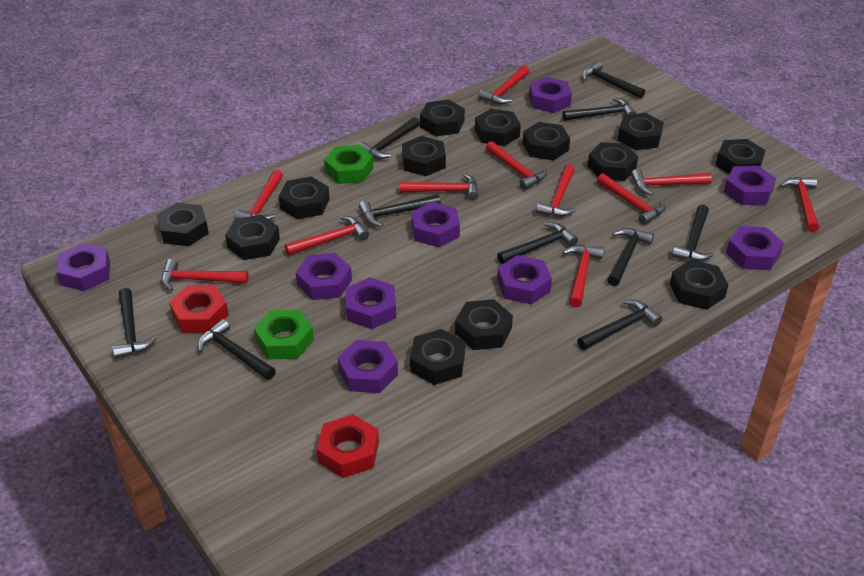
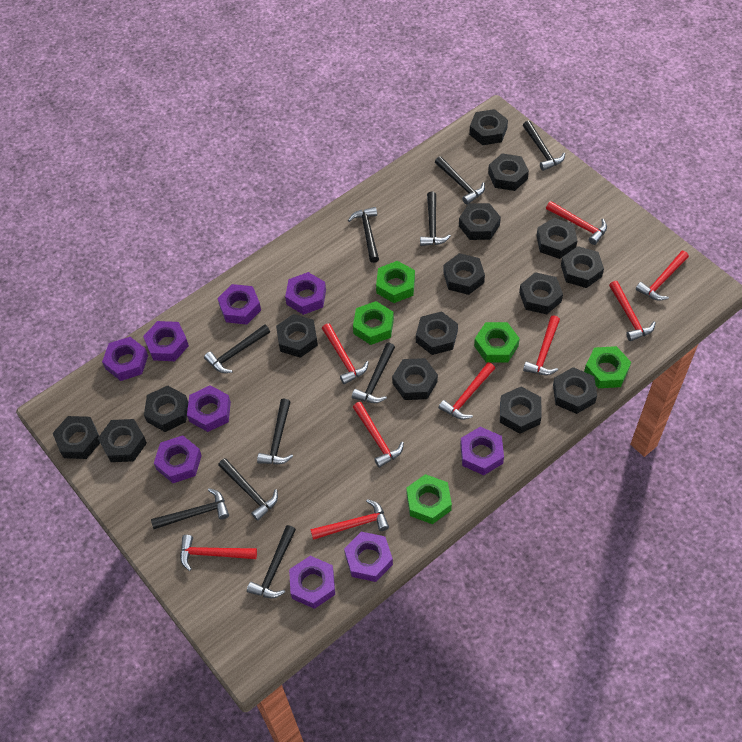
black nut: 13 -> 15
green nut: 2 -> 5
red hammer: 11 -> 9
red nut: 2 -> 0

